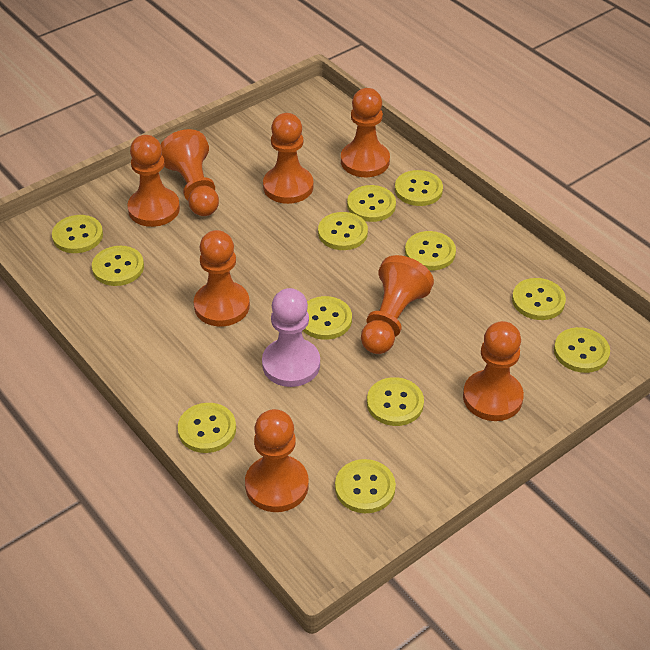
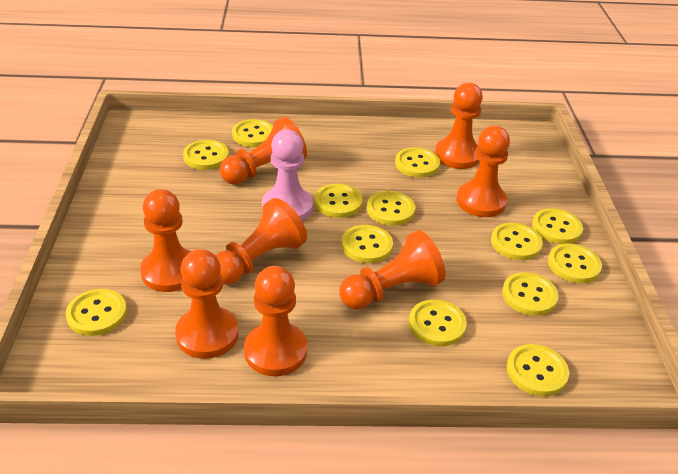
yellow button: 12 -> 13

